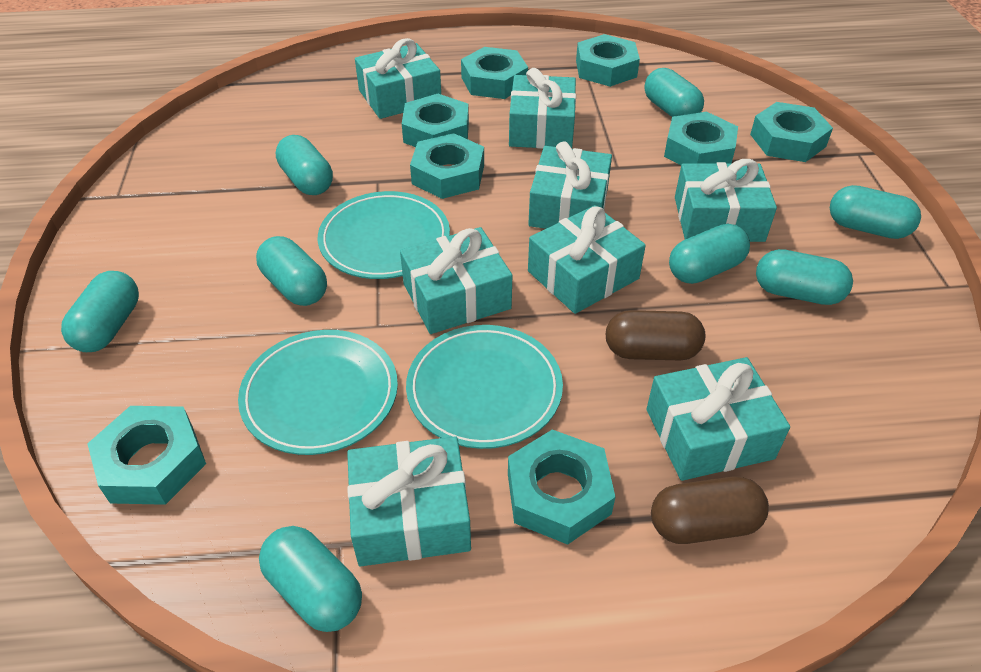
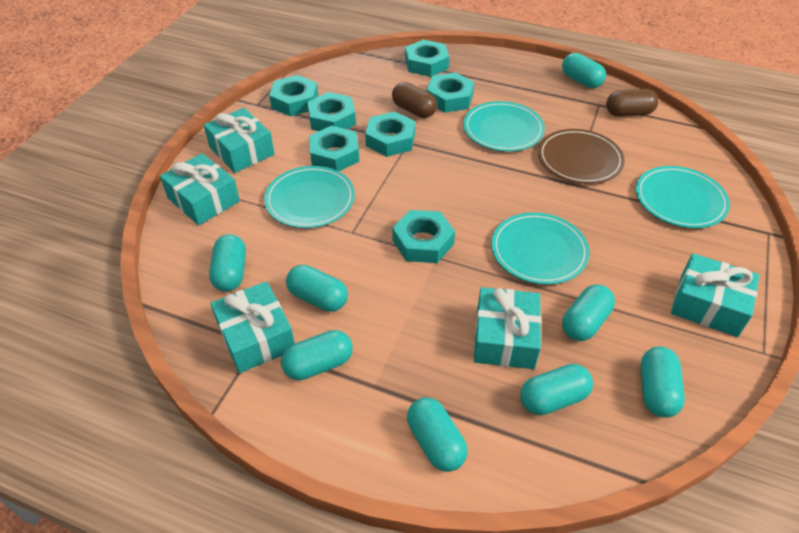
brown plate: 0 -> 1
turquoise gift: 8 -> 5
turquoise nut: 8 -> 7
turquoise plate: 3 -> 4

